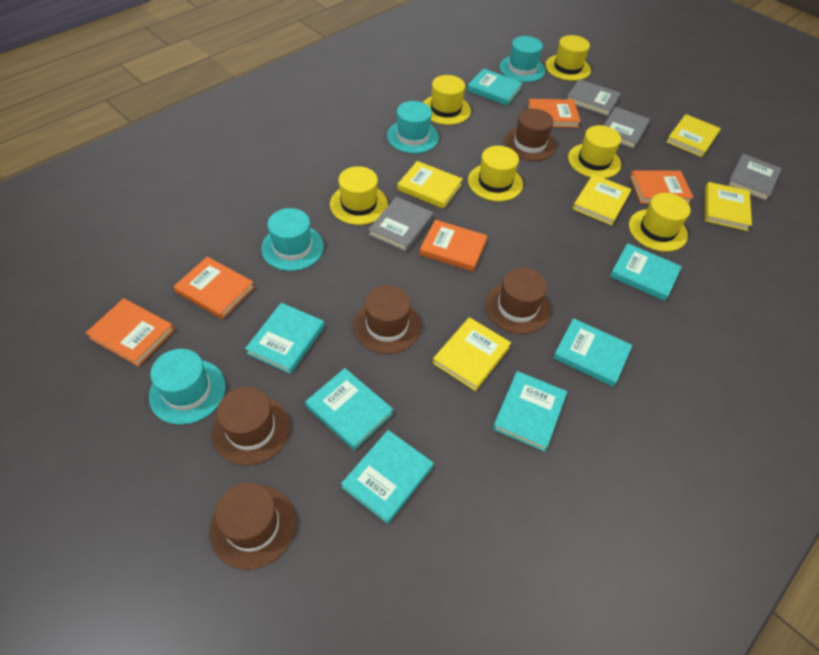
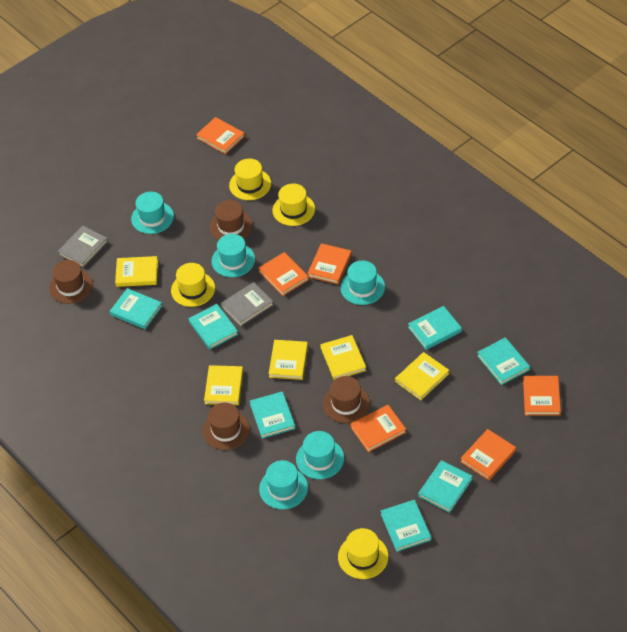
brown hat: 5 -> 4
grey book: 4 -> 2
orange book: 5 -> 6
turquoise hat: 4 -> 5
yellow hat: 6 -> 4

